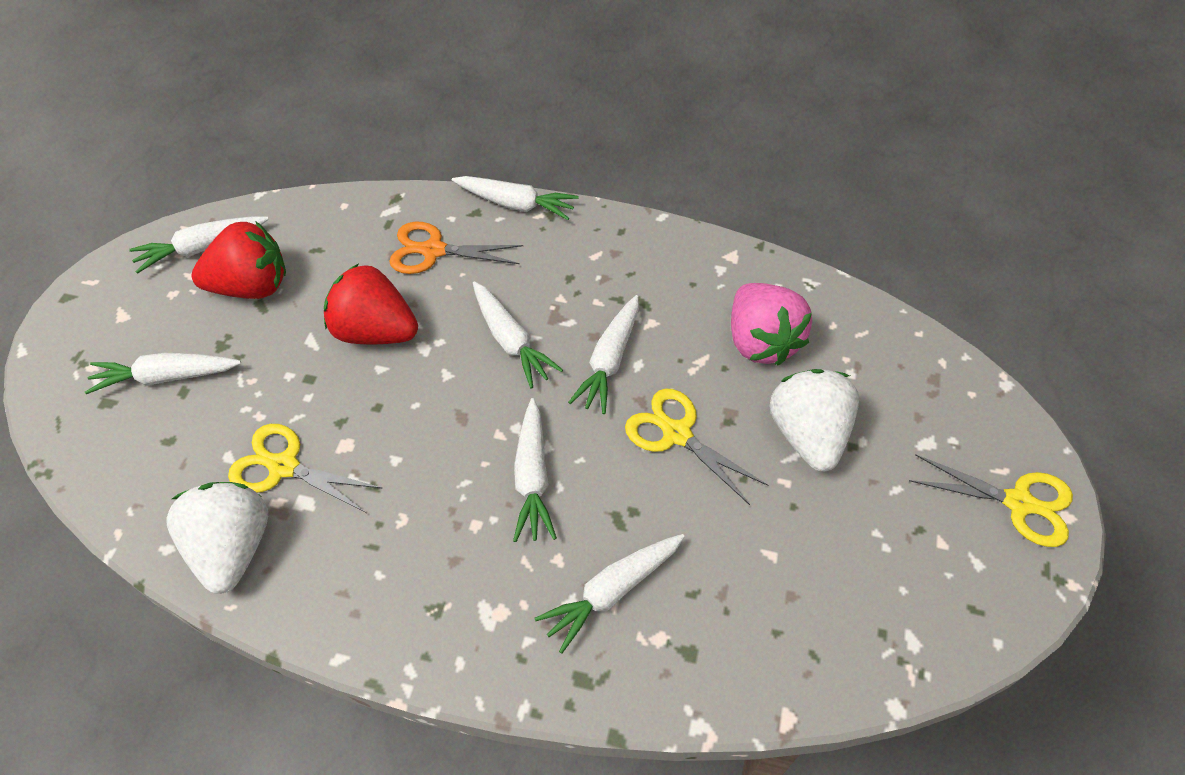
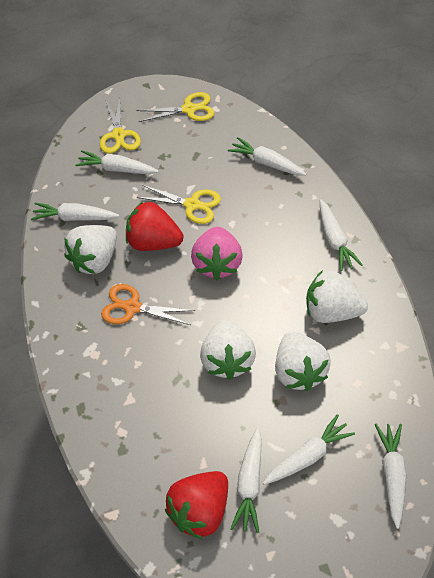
white strawberry: 2 -> 4

